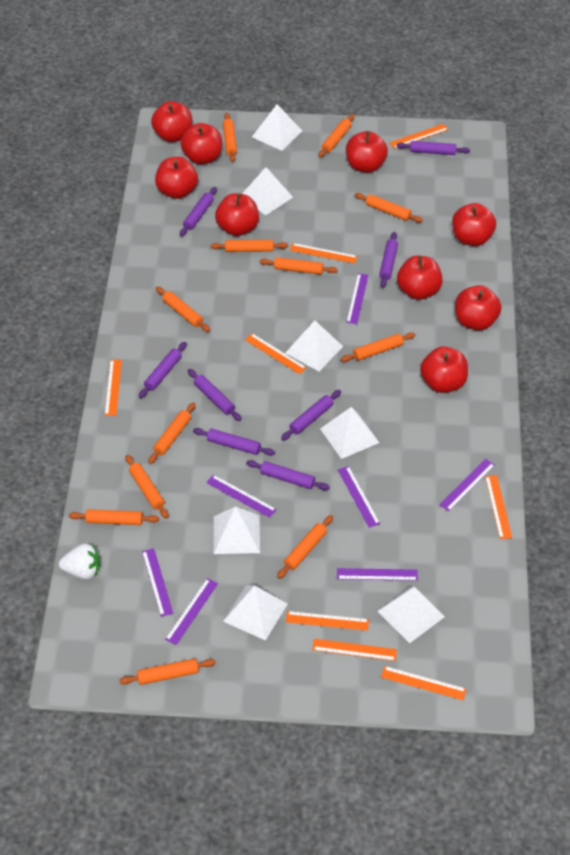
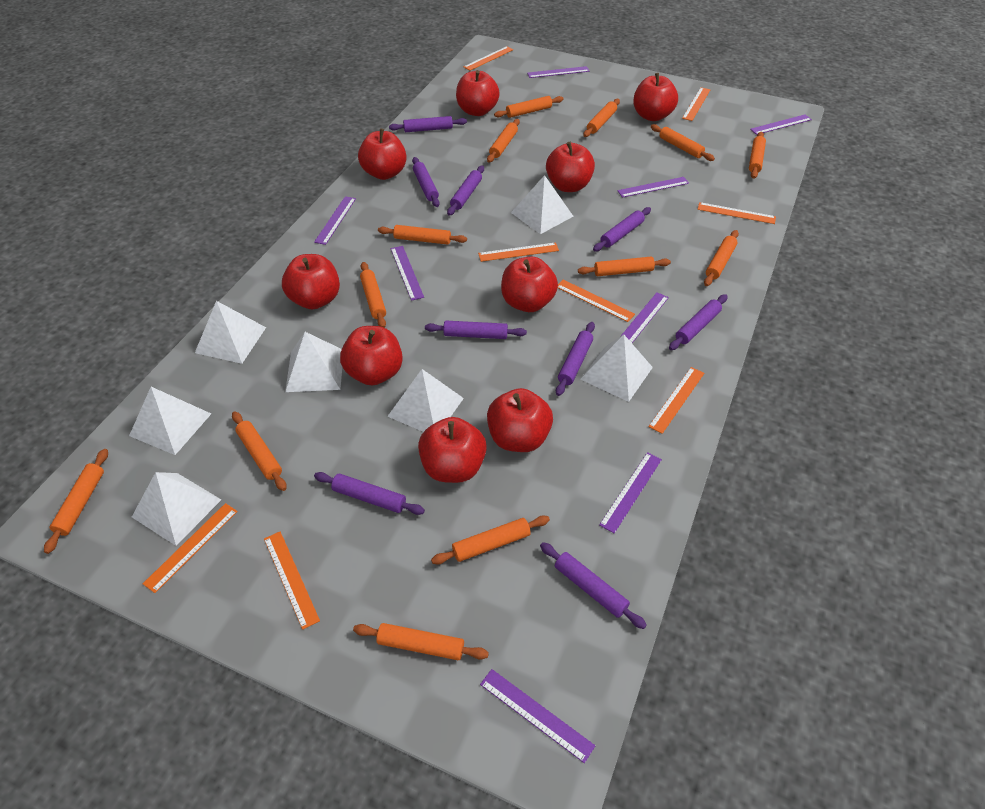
orange rolling pin: 12 -> 13
purple rolling pin: 8 -> 9
purple ruler: 7 -> 8
white strawberry: 1 -> 0

